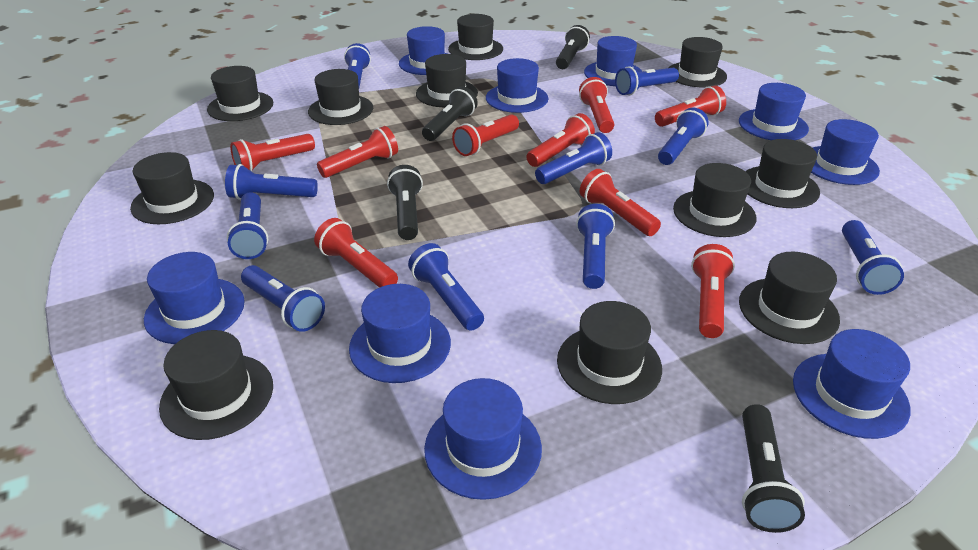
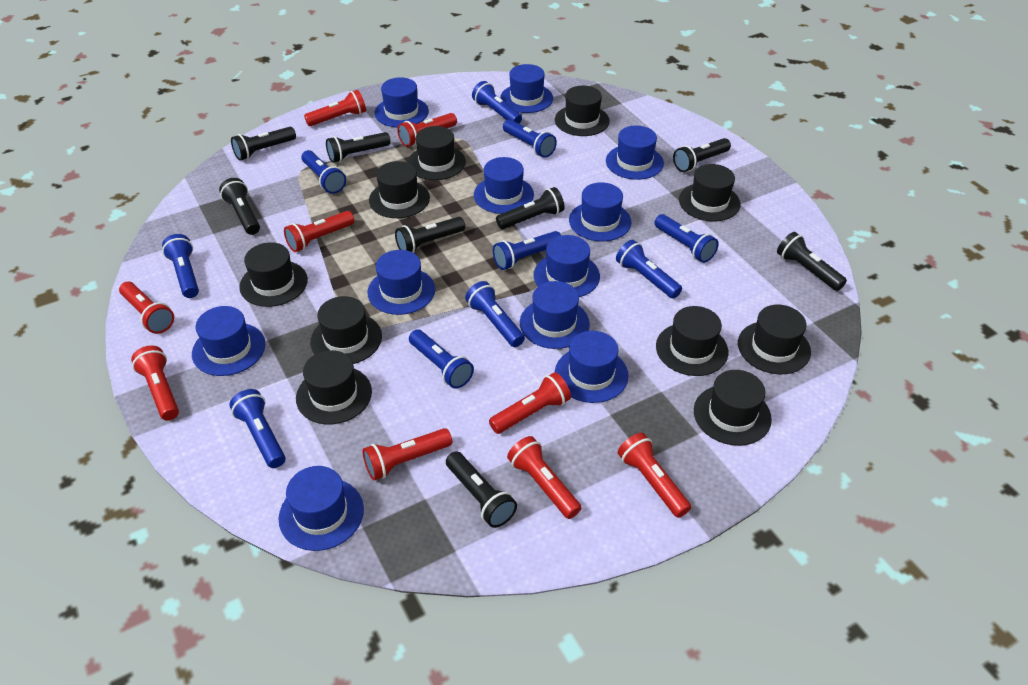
black flashlight: 4 -> 8
black hat: 11 -> 10
blue hat: 9 -> 11

